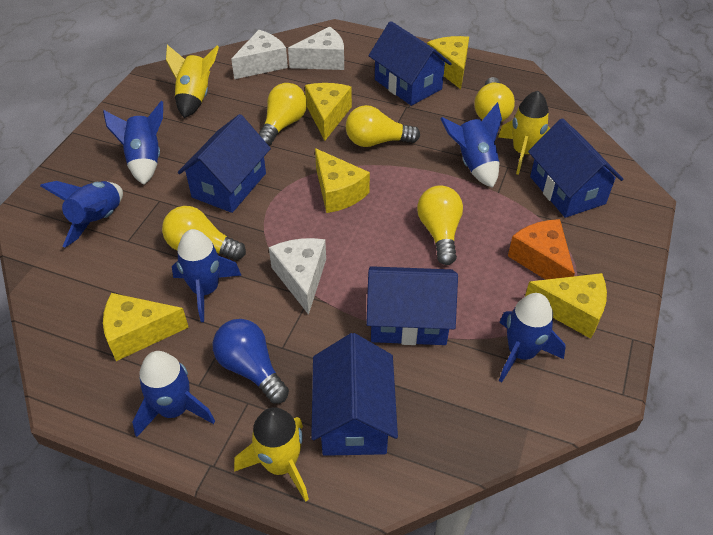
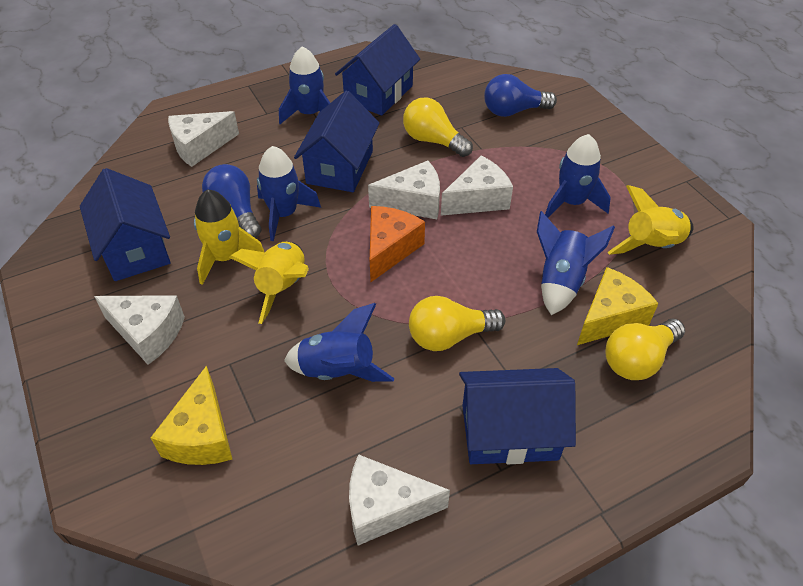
blue house: 5 -> 4
blue light bulb: 1 -> 2
blue rocket: 6 -> 5
white cheese: 3 -> 5
yellow cheese: 5 -> 2
yellow light bulb: 5 -> 3

